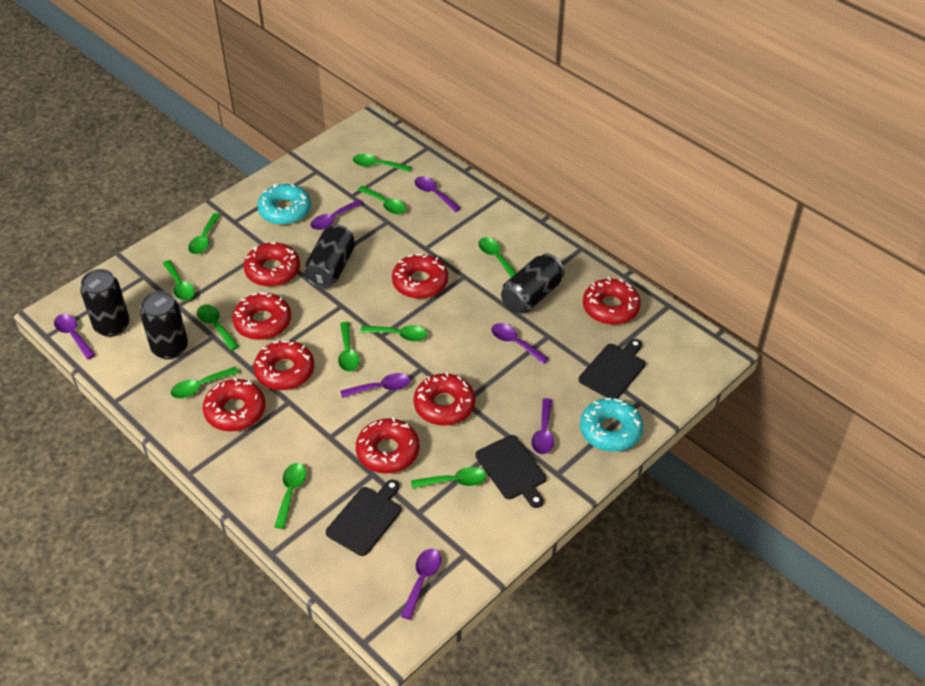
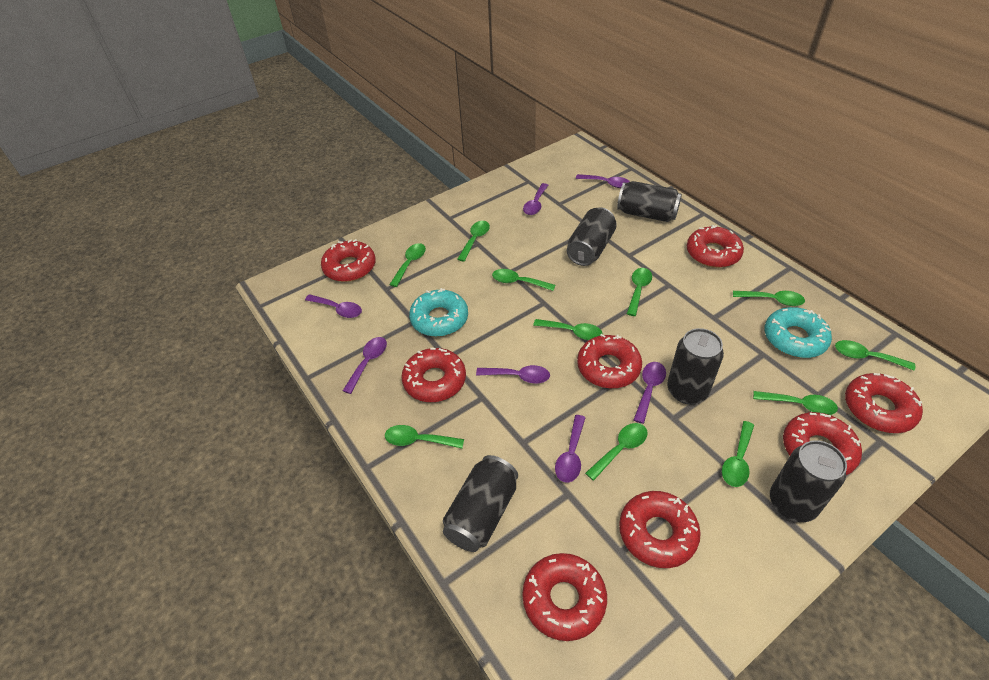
black can: 4 -> 5
black cutting board: 3 -> 0

